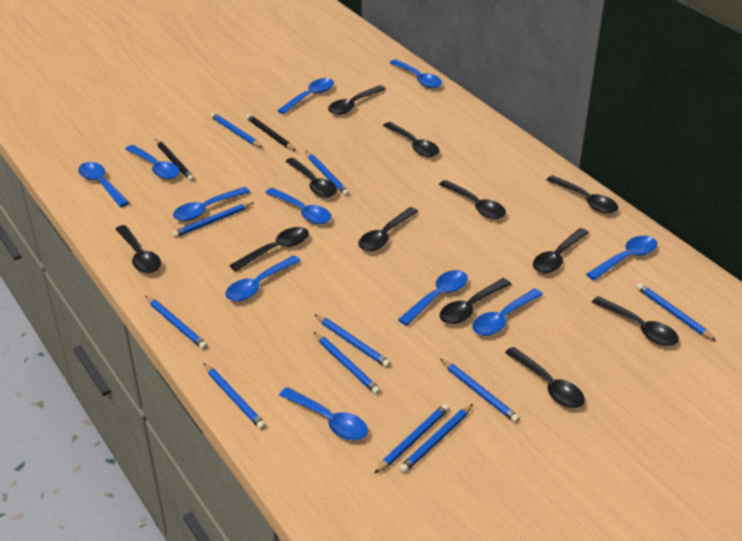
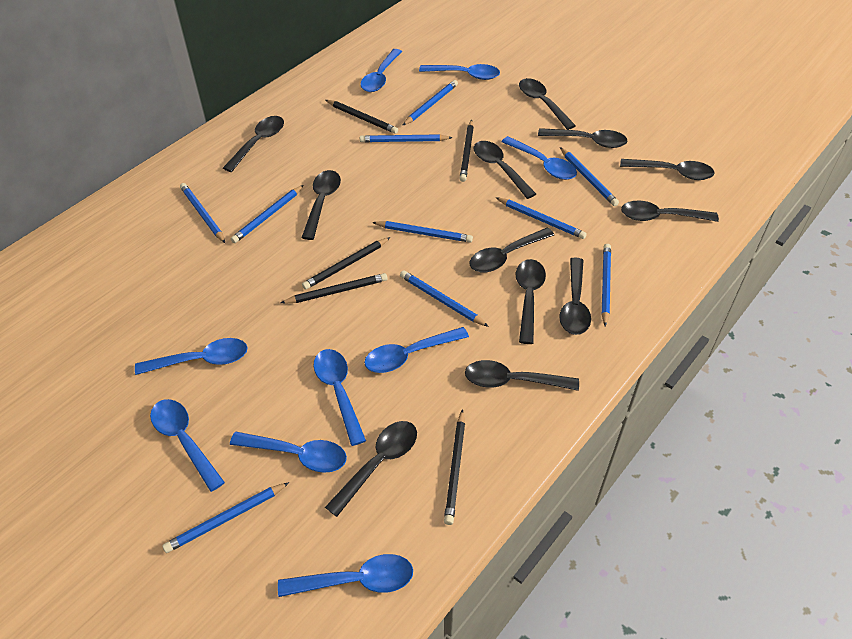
black pencil: 2 -> 5
blue pencil: 11 -> 10
blue spoon: 11 -> 9

